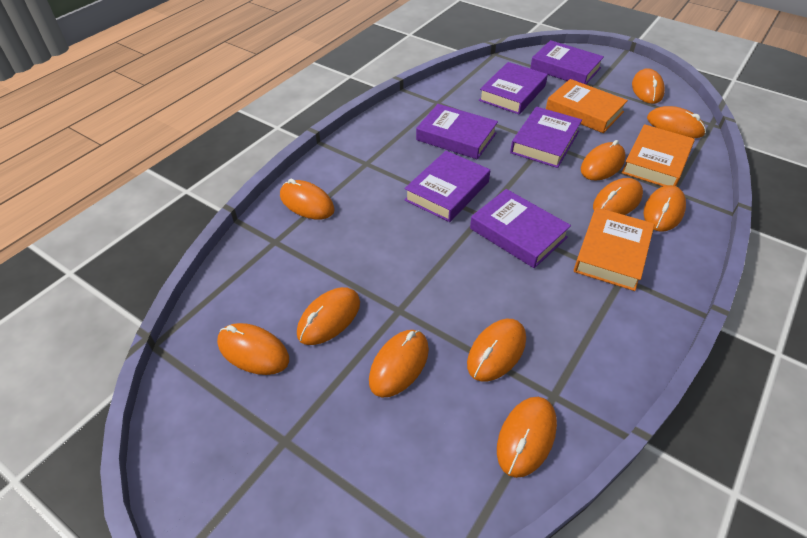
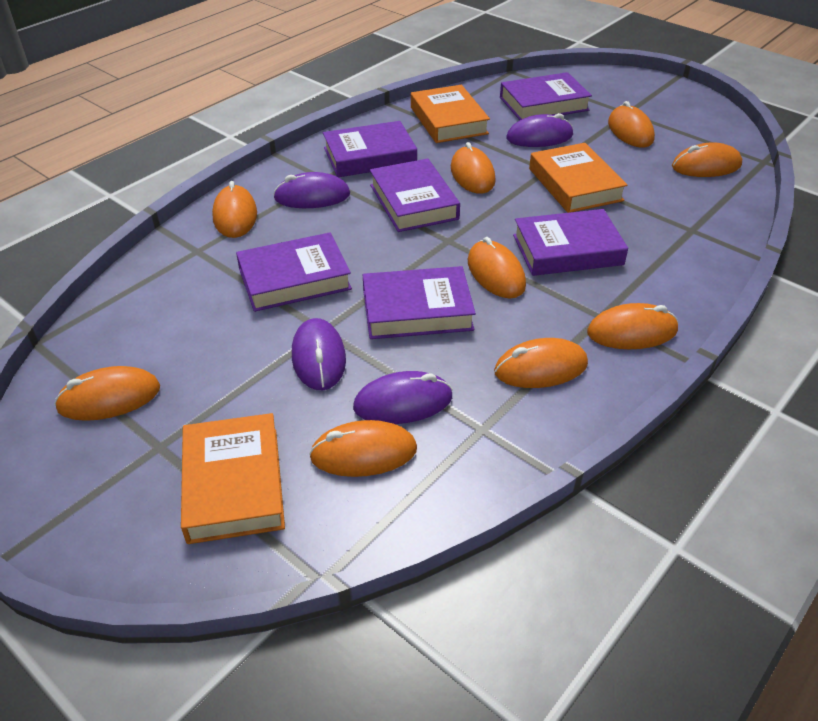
orange mouse: 11 -> 9
purple mouse: 0 -> 4

